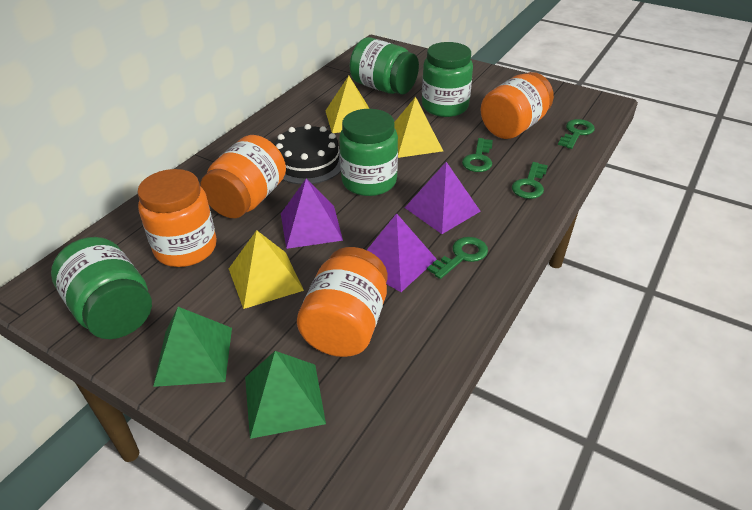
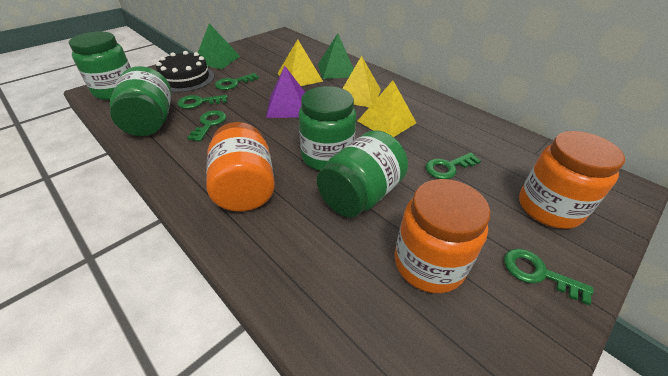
green key: 4 -> 5
orange jar: 4 -> 3
purple pyramid: 3 -> 1

